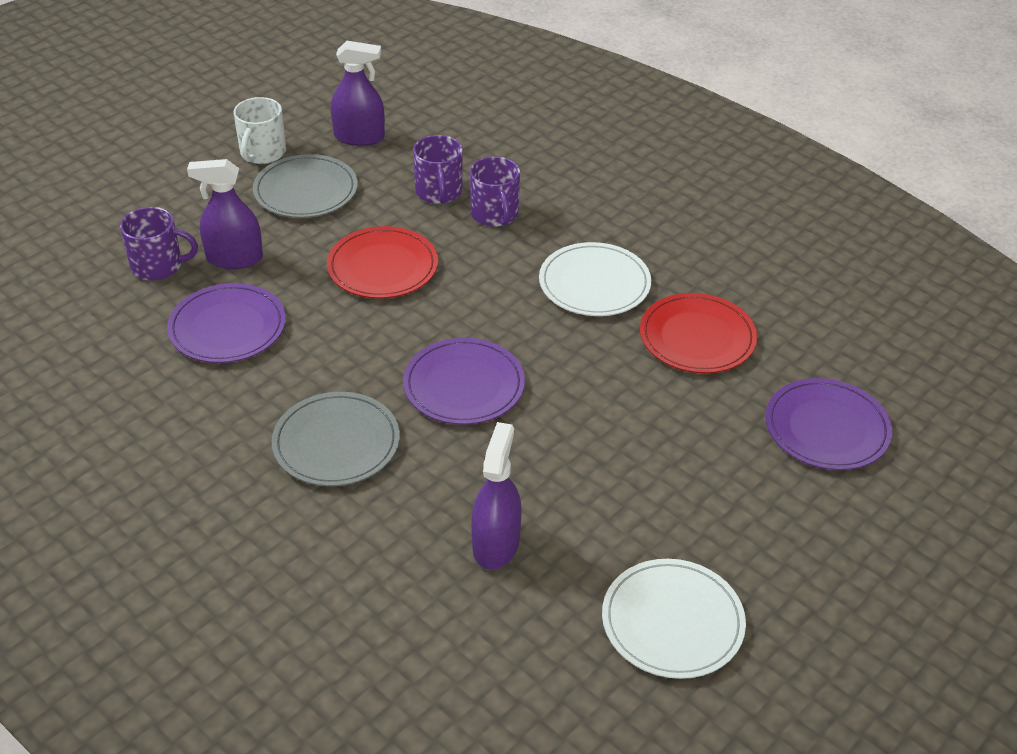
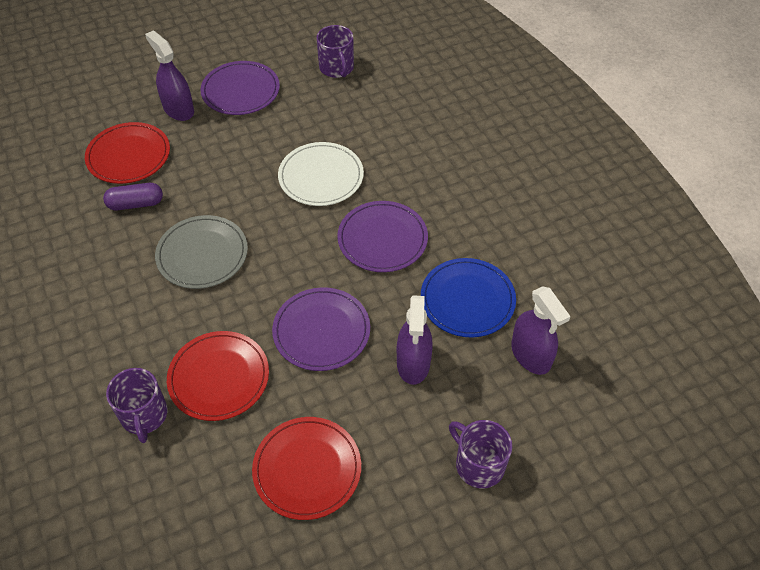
blue plate: 0 -> 1
grey plate: 2 -> 1
purple capsule: 0 -> 1
red plate: 2 -> 3
white mug: 1 -> 0
white plate: 2 -> 1

